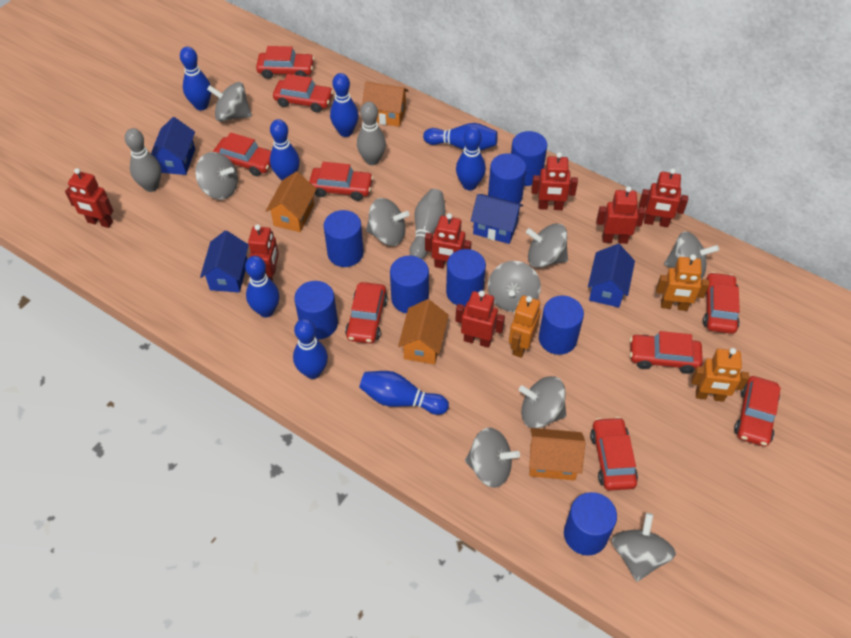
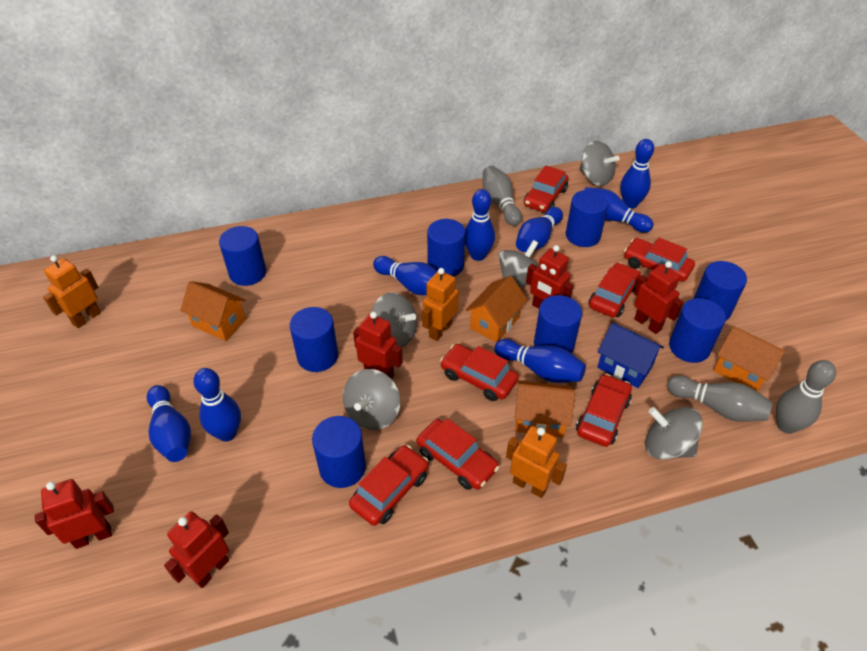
blue house: 4 -> 1
grey spinning top: 9 -> 5
red car: 9 -> 7
red robot: 7 -> 5

